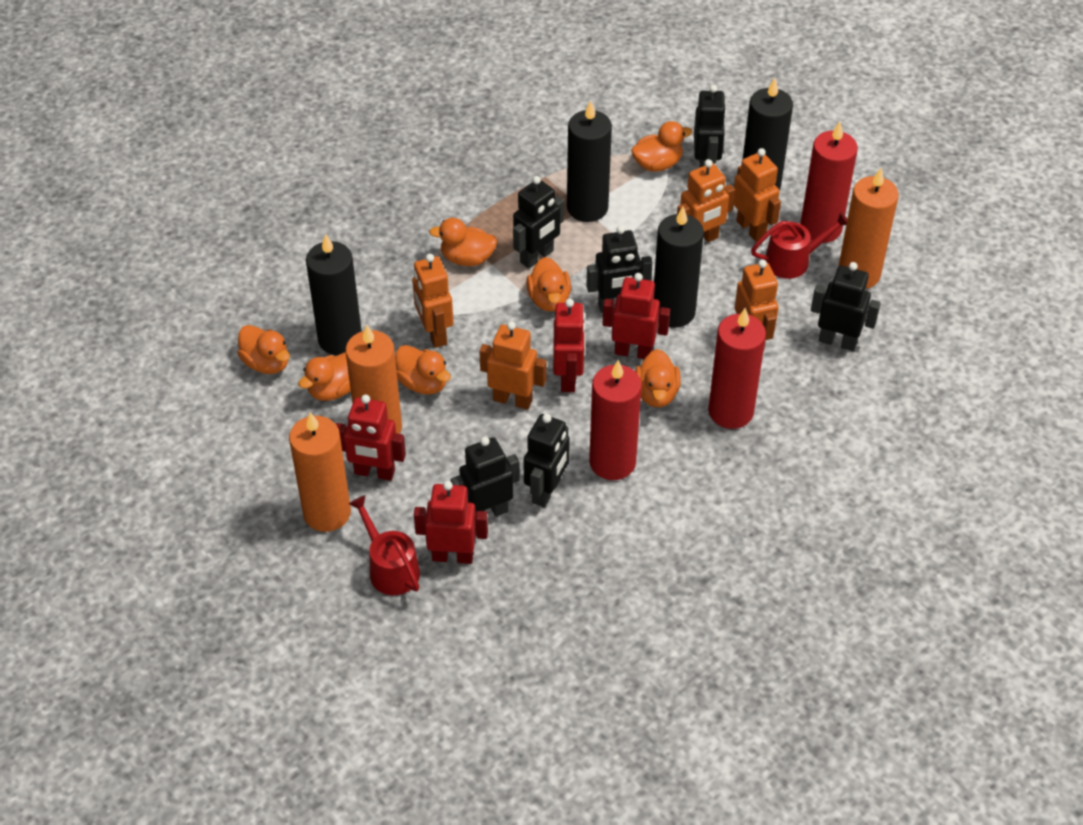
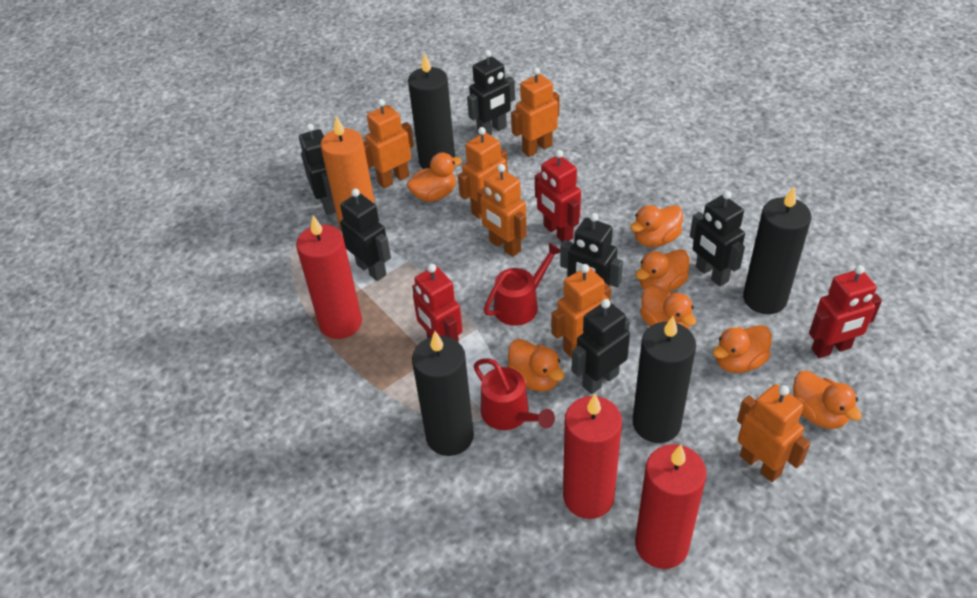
orange candle: 3 -> 1
orange robot: 5 -> 6
red robot: 4 -> 3

